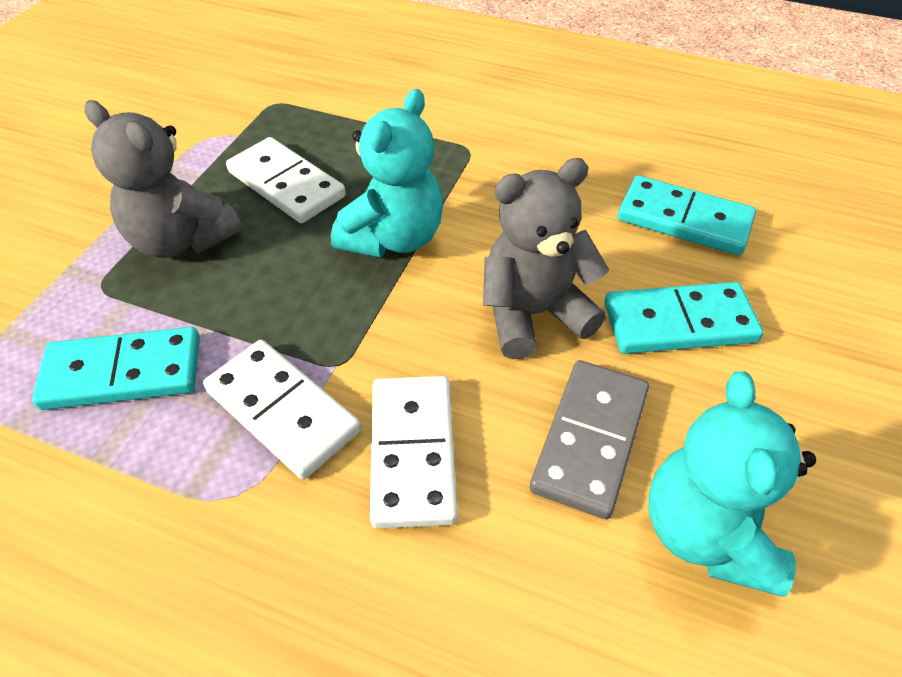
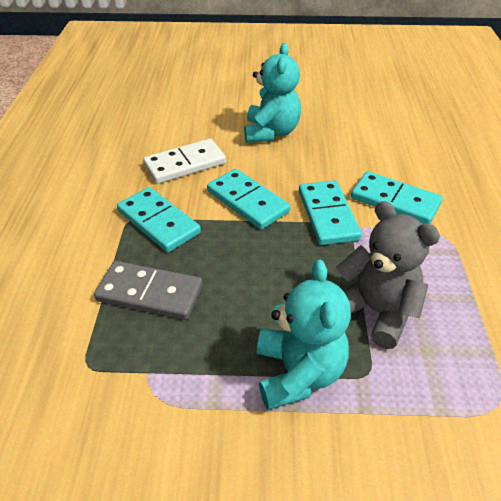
grey teddy bear: 2 -> 1
turquoise domino: 3 -> 4
white domino: 3 -> 1

